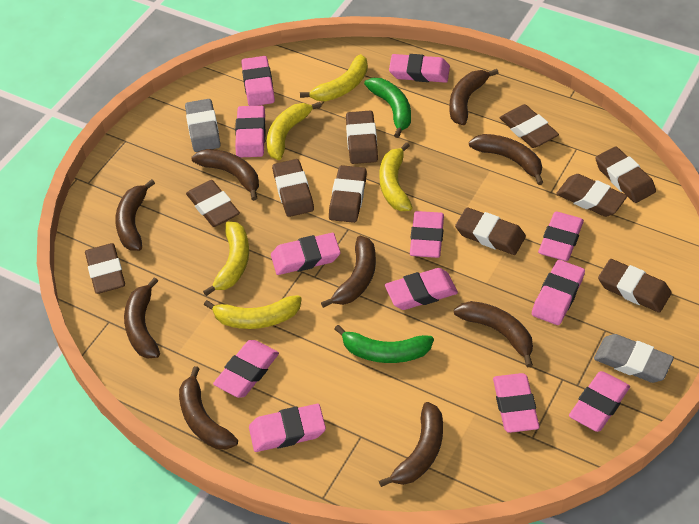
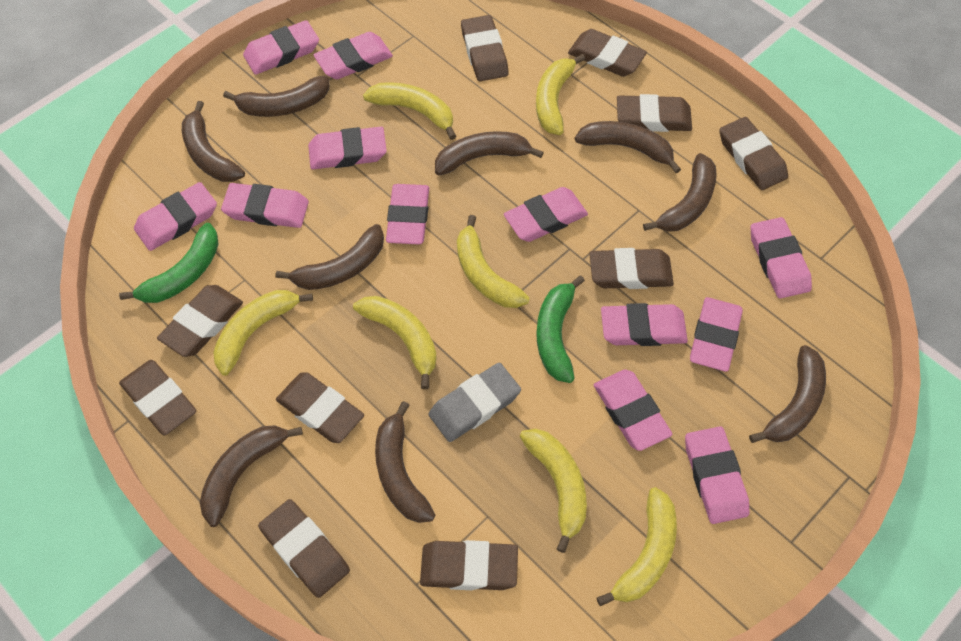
grey eraser: 2 -> 1
yellow banana: 5 -> 7

